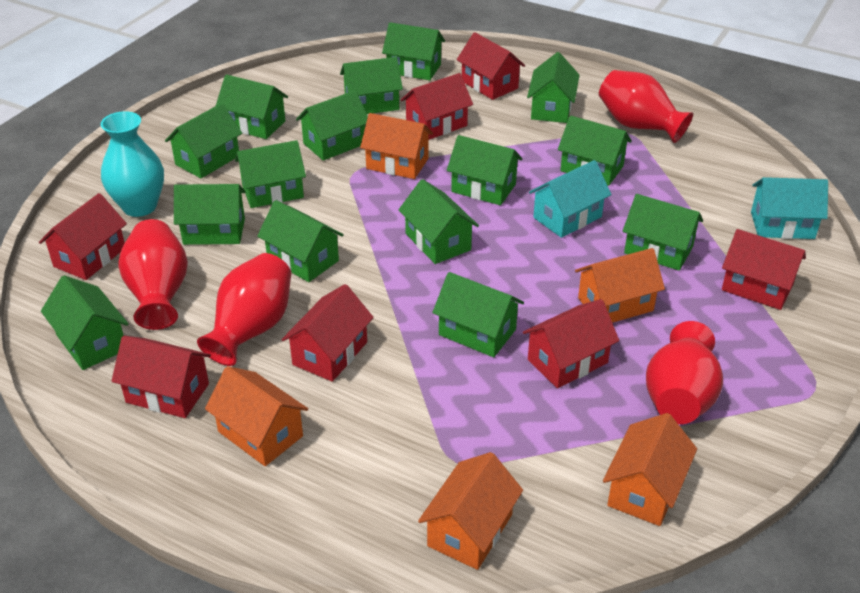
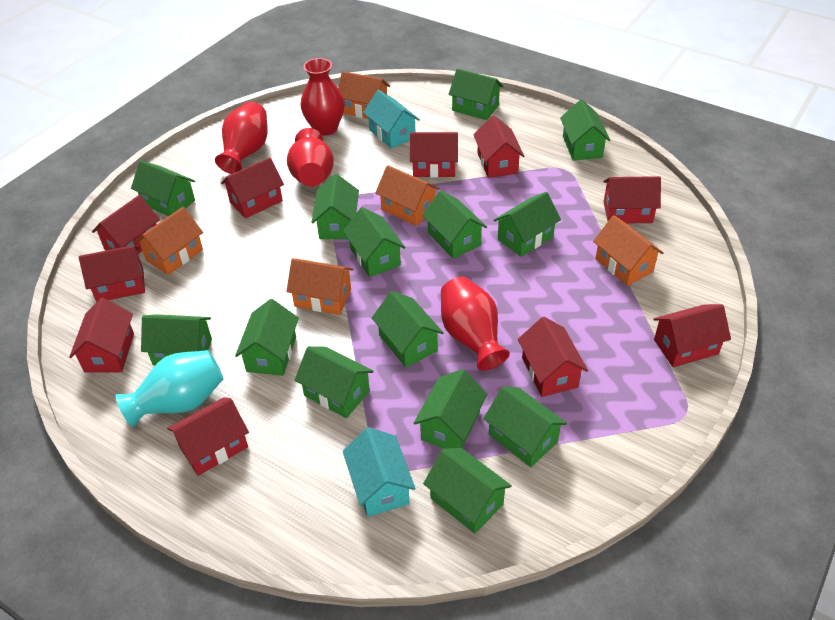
green house: 15 -> 14
red house: 7 -> 10

